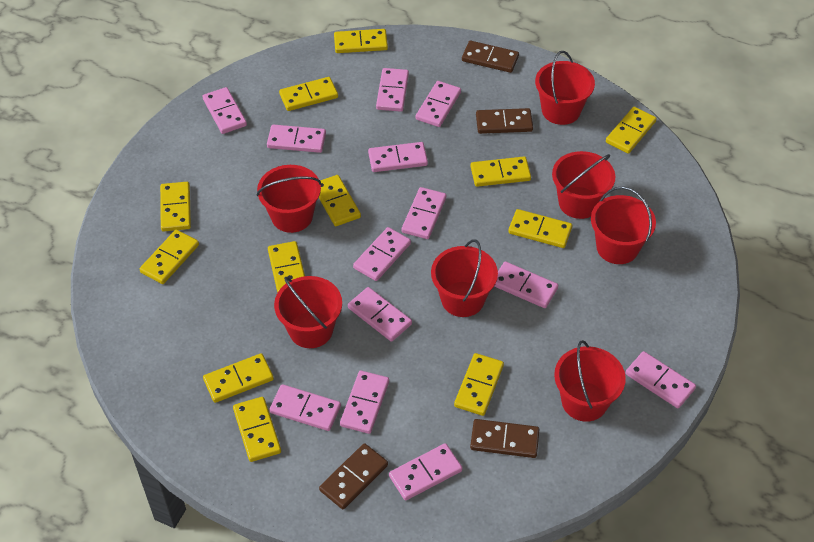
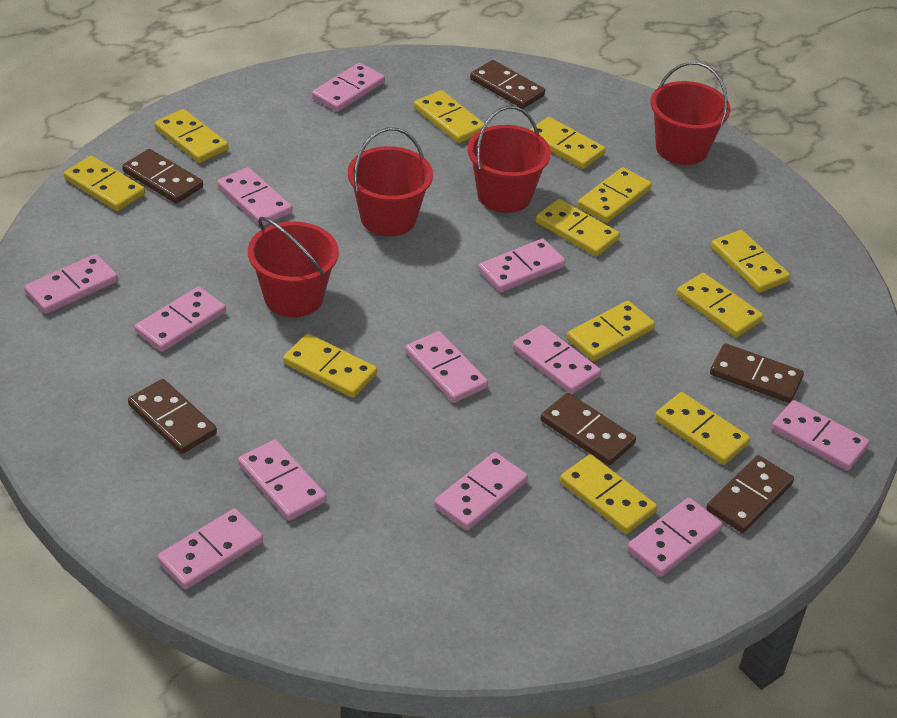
brown domino: 4 -> 6
pink domino: 13 -> 12
red bucket: 7 -> 4

